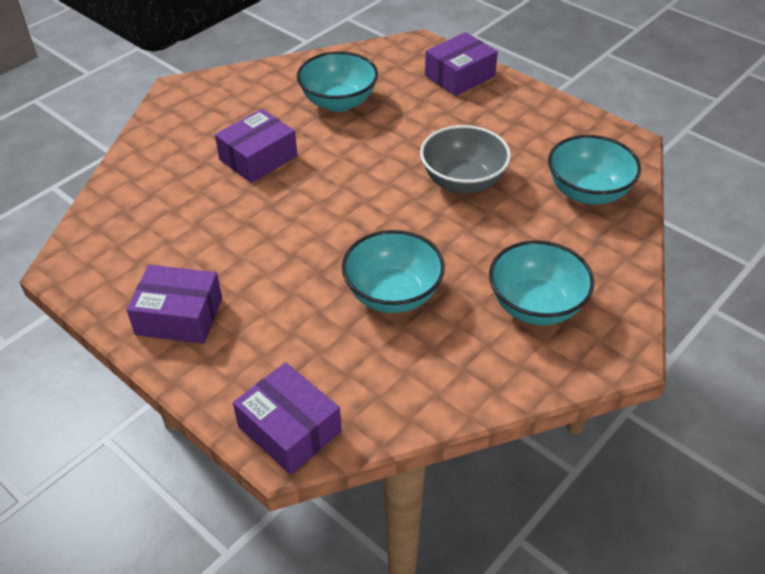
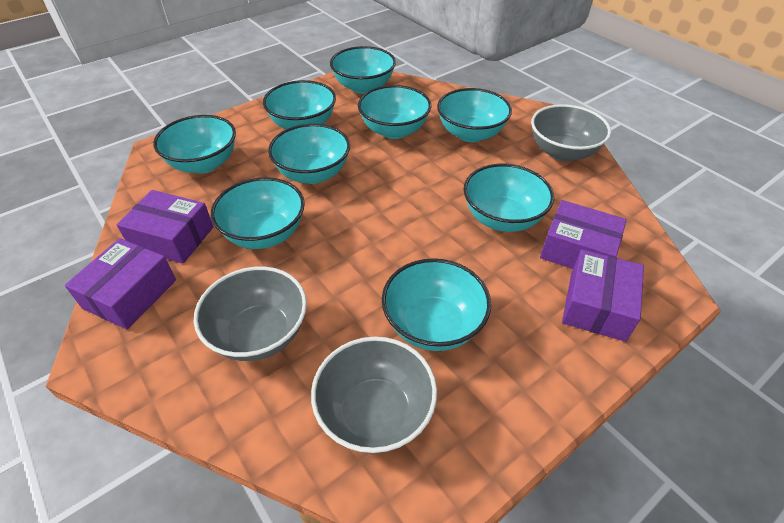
grey bowl: 1 -> 3
turquoise bowl: 4 -> 9

